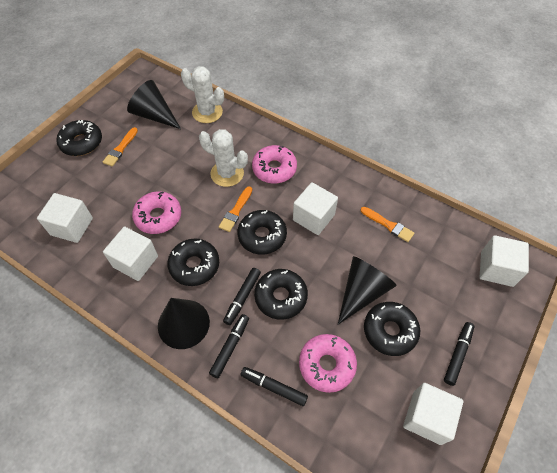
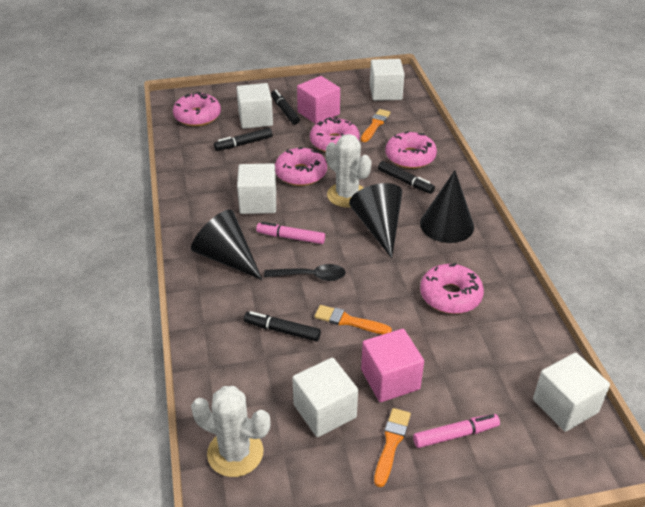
black donut: 5 -> 0
black spoon: 0 -> 1
pink cube: 0 -> 2
pink donut: 3 -> 5
pink marker: 0 -> 2

